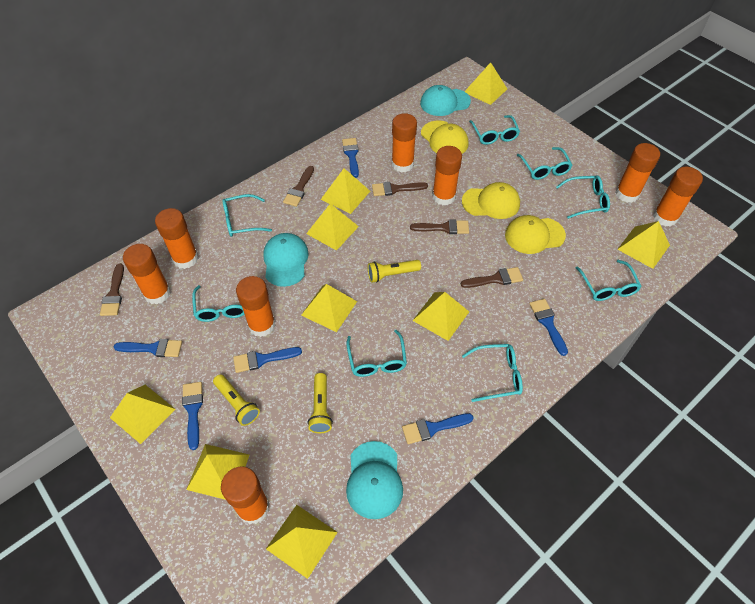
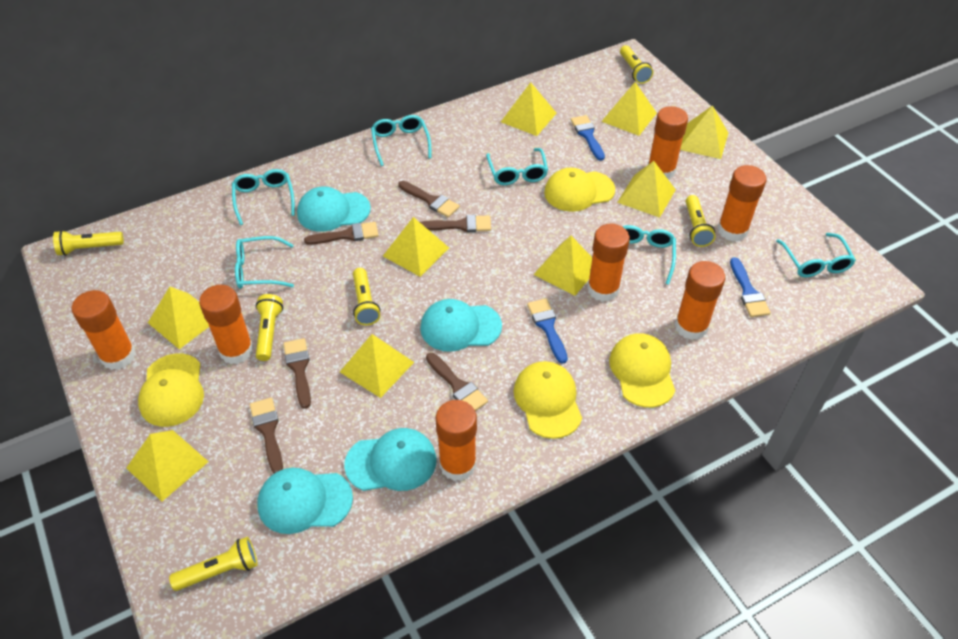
blue brush: 6 -> 3
brown brush: 5 -> 6
orange glue stick: 8 -> 7
turquoise cap: 3 -> 4
turquoise glasses: 8 -> 6
yellow cap: 3 -> 4
yellow flashlight: 3 -> 6

